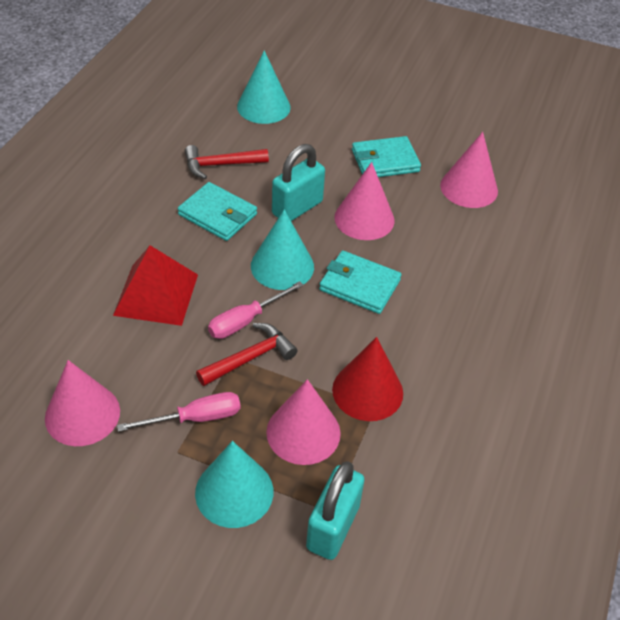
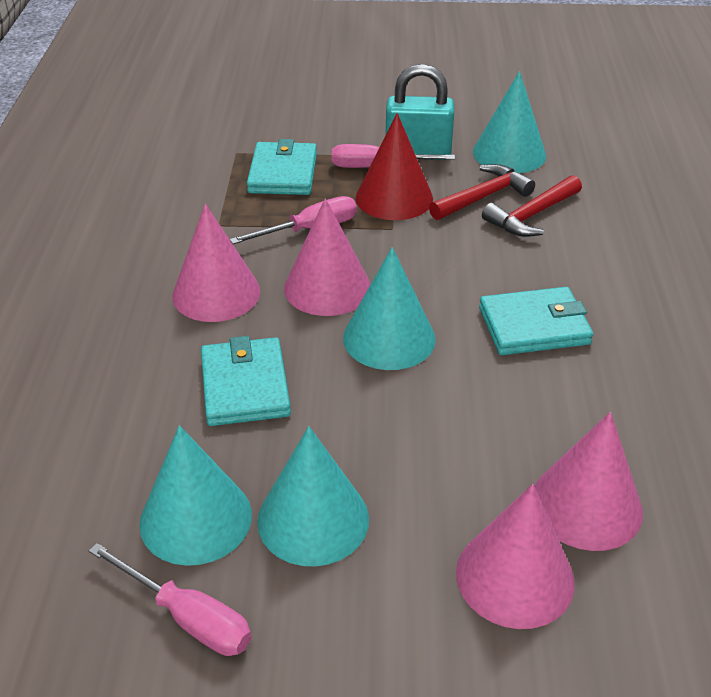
pink screwdriver: 2 -> 3
red pyramid: 1 -> 0
turquoise cone: 3 -> 4
turquoise padlock: 2 -> 1

